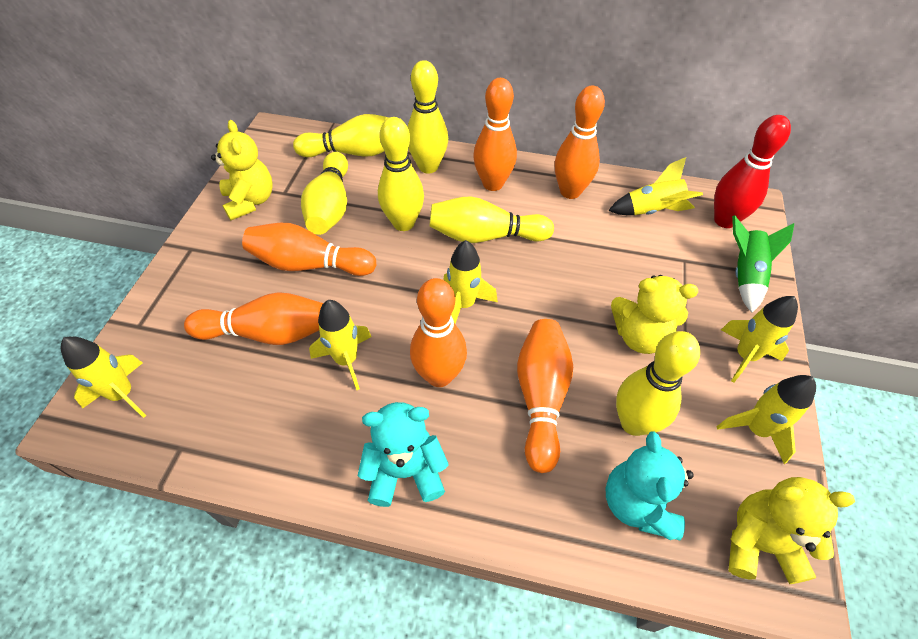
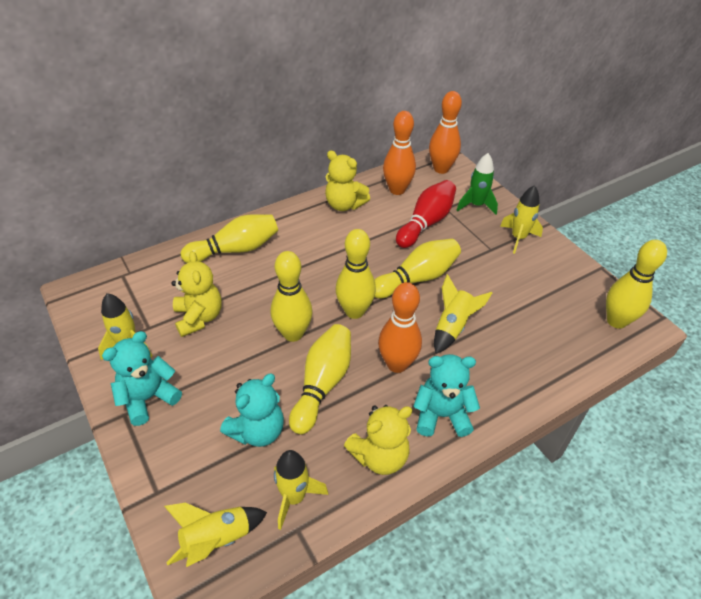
orange bowling pin: 6 -> 3
turquoise teddy bear: 2 -> 3
yellow rocket: 6 -> 5

